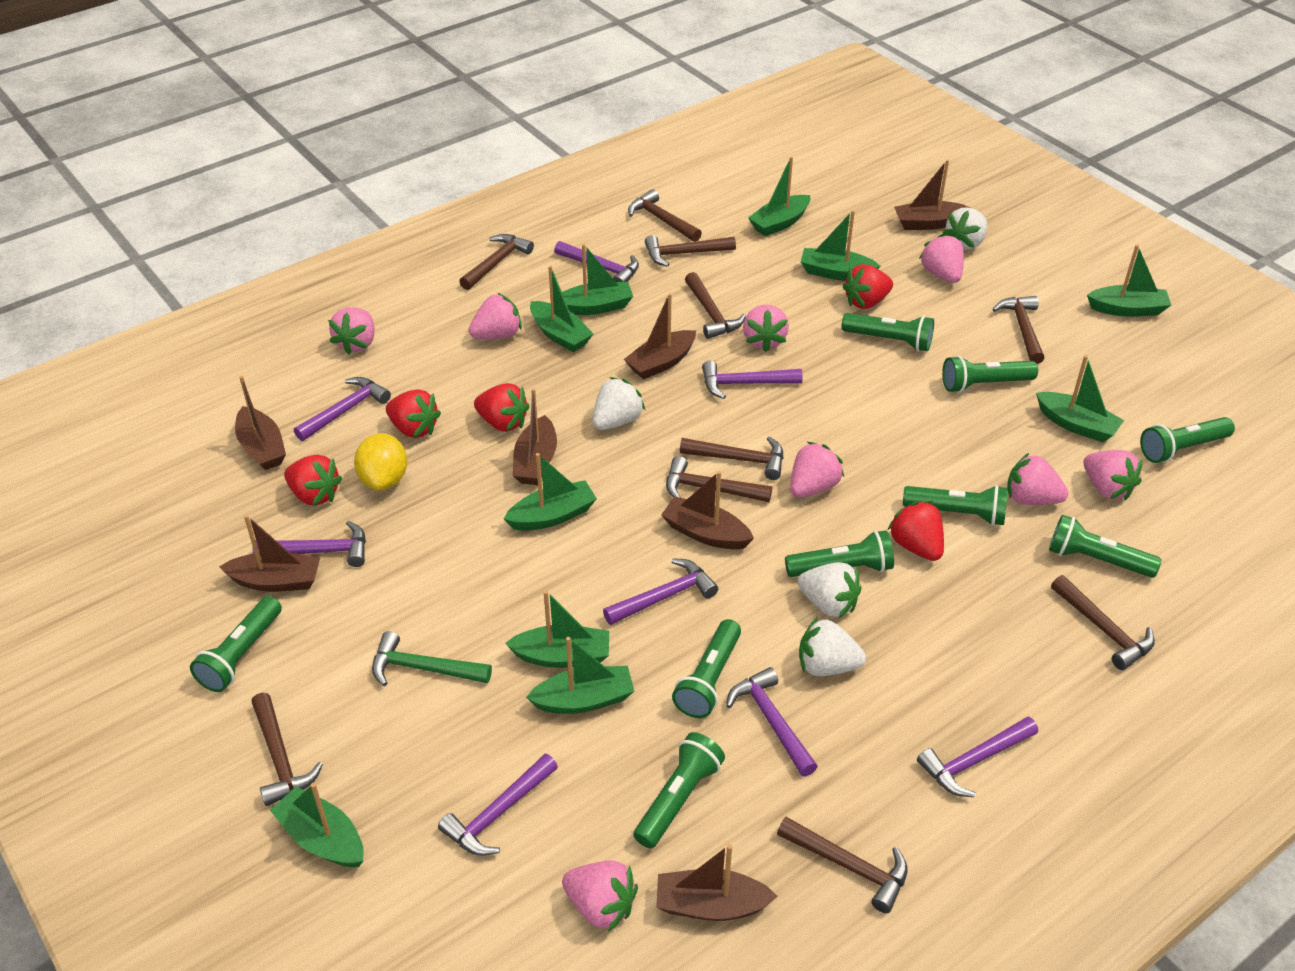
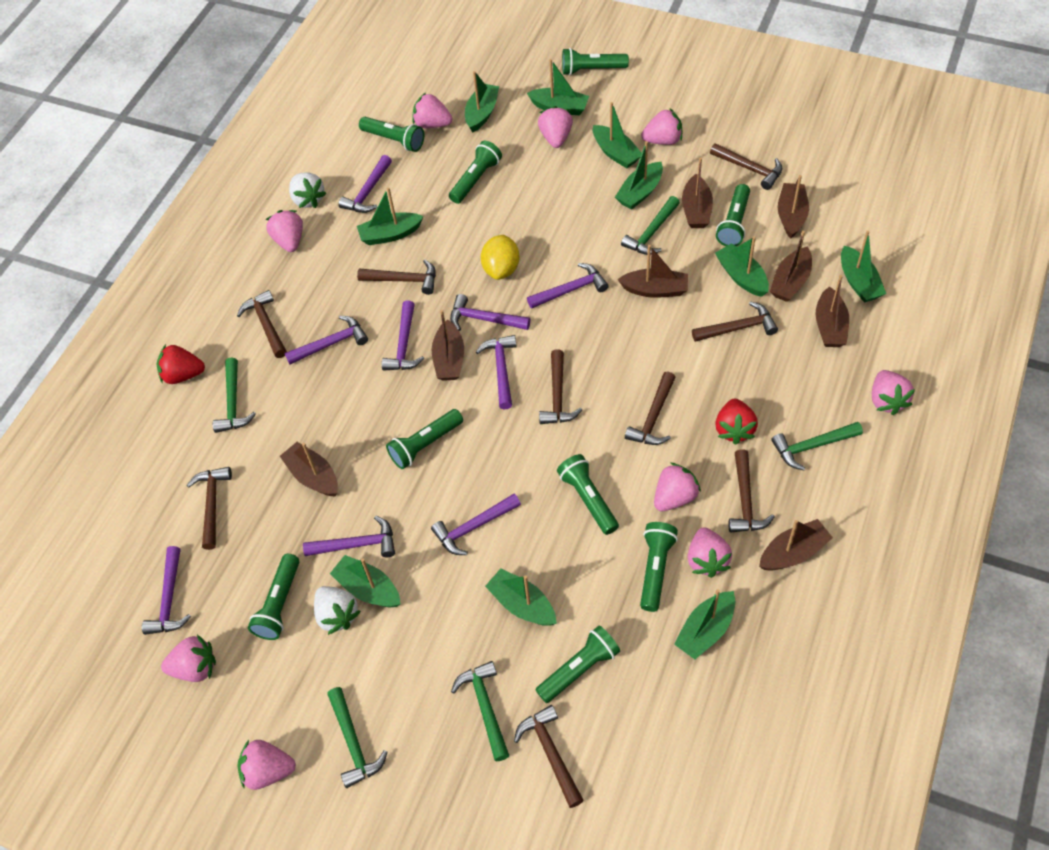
brown boat: 7 -> 8
brown hammer: 10 -> 9
green hammer: 1 -> 5
pink strawberry: 8 -> 9
purple hammer: 8 -> 9
red strawberry: 5 -> 2
white strawberry: 4 -> 2

